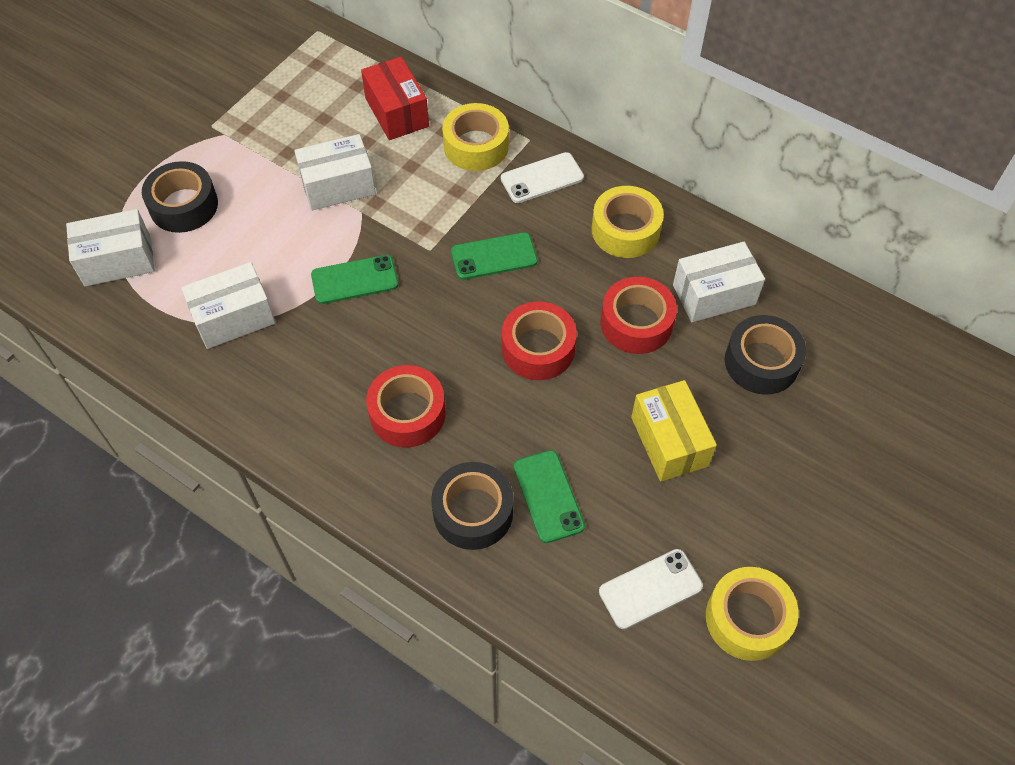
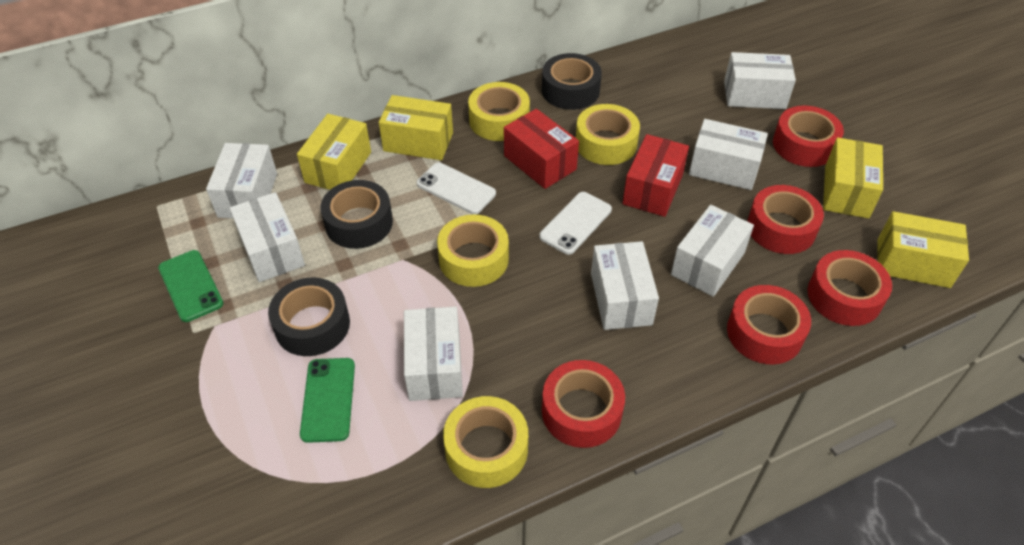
green phone: 3 -> 2
red box: 1 -> 2
red tape: 3 -> 5
white box: 4 -> 7
yellow box: 1 -> 4
yellow tape: 3 -> 4

